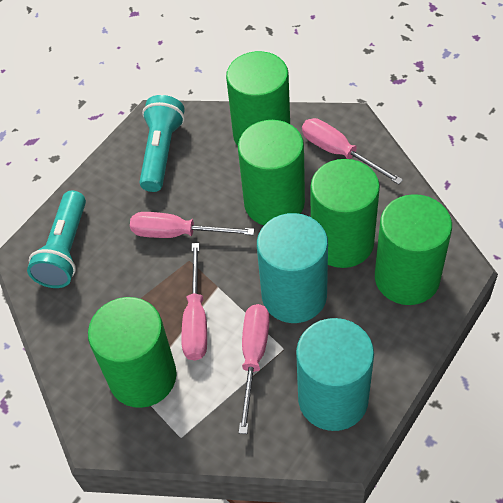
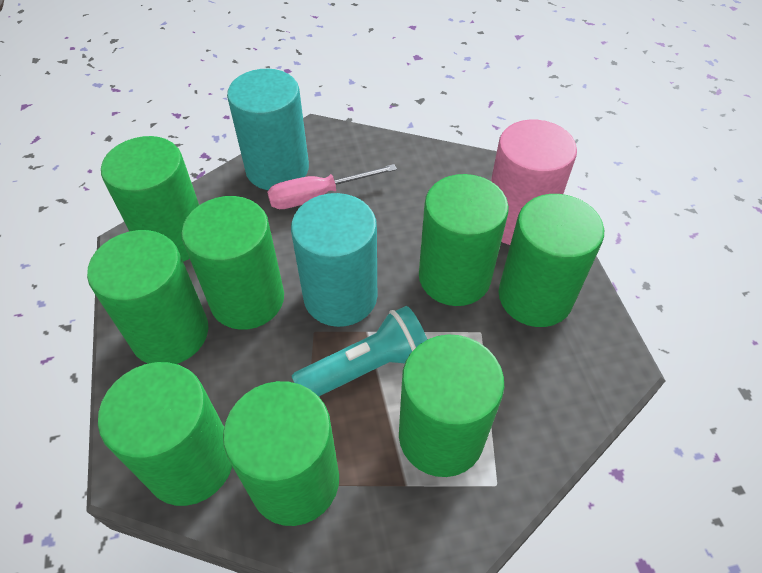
green cylinder: 5 -> 8
pink cylinder: 0 -> 1
pink screwdriver: 4 -> 1
turquoise flashlight: 2 -> 1

